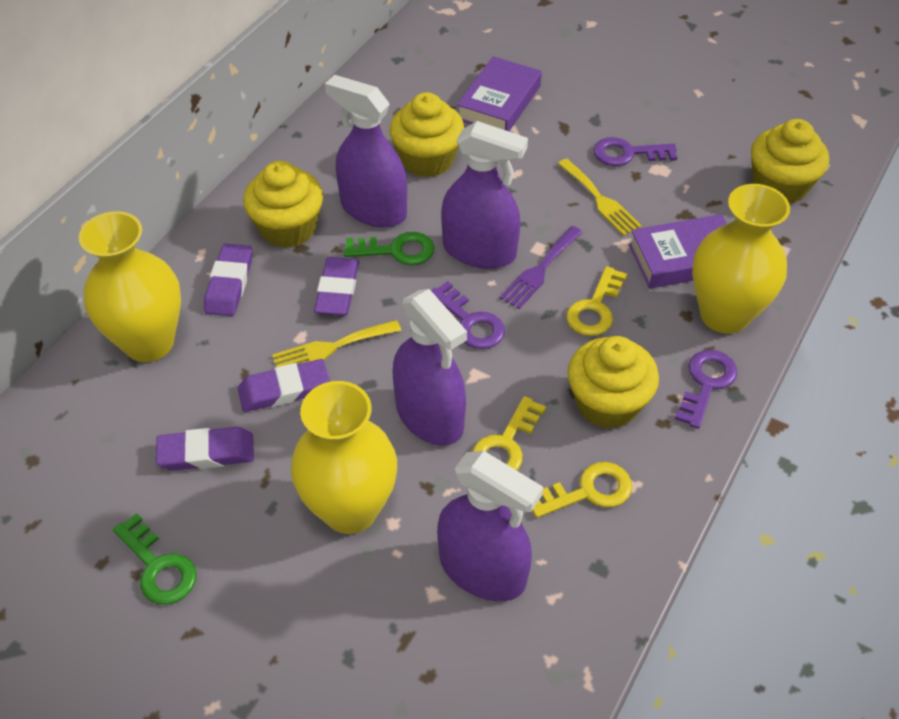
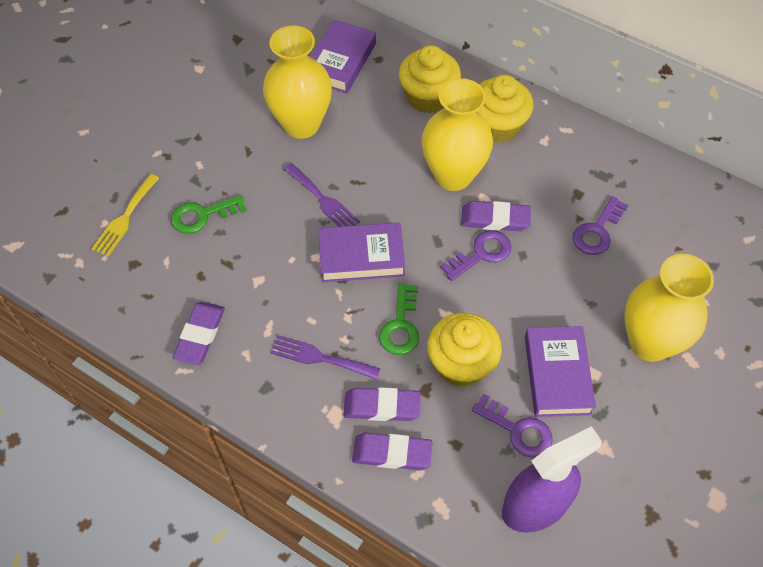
purple book: 2 -> 3
purple fork: 1 -> 2
purple spray bottle: 4 -> 1
yellow cupcake: 4 -> 3
yellow fork: 2 -> 1
yellow key: 3 -> 0

